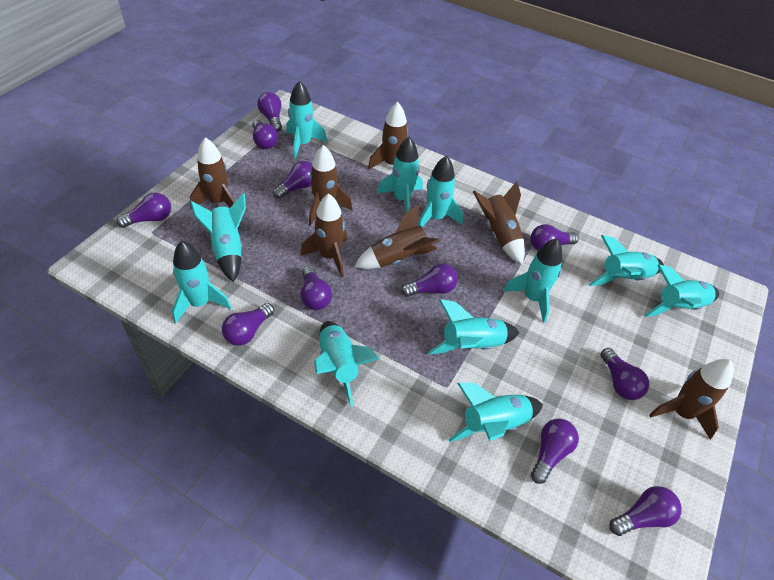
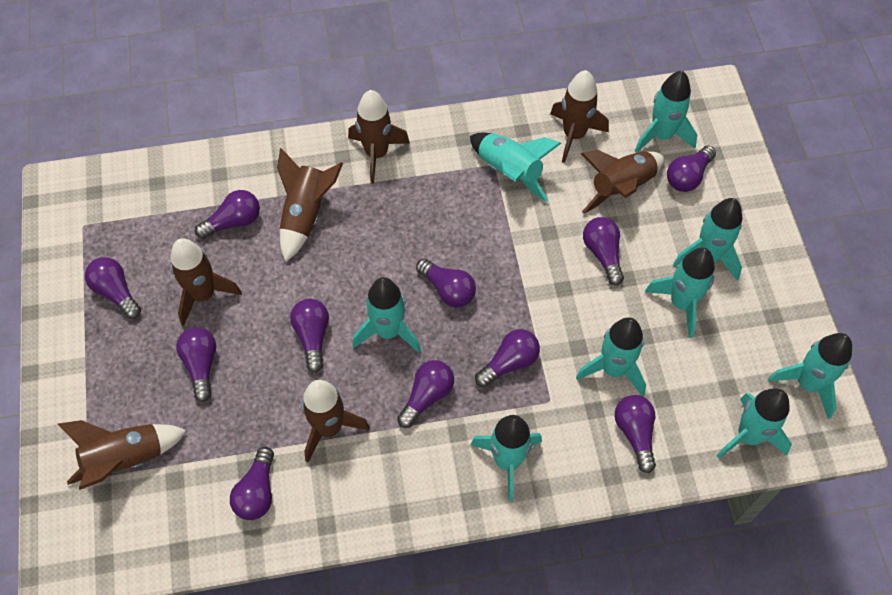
turquoise rocket: 11 -> 9

